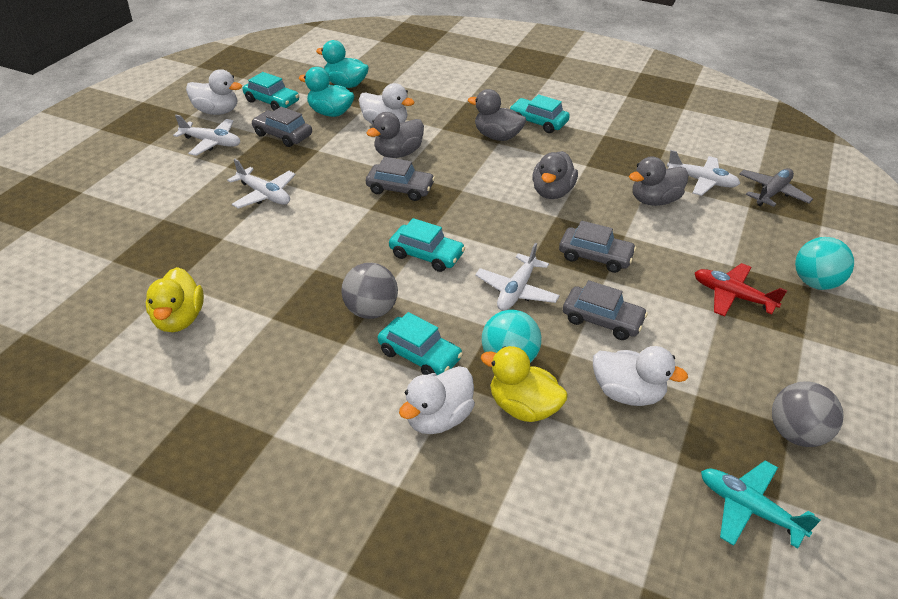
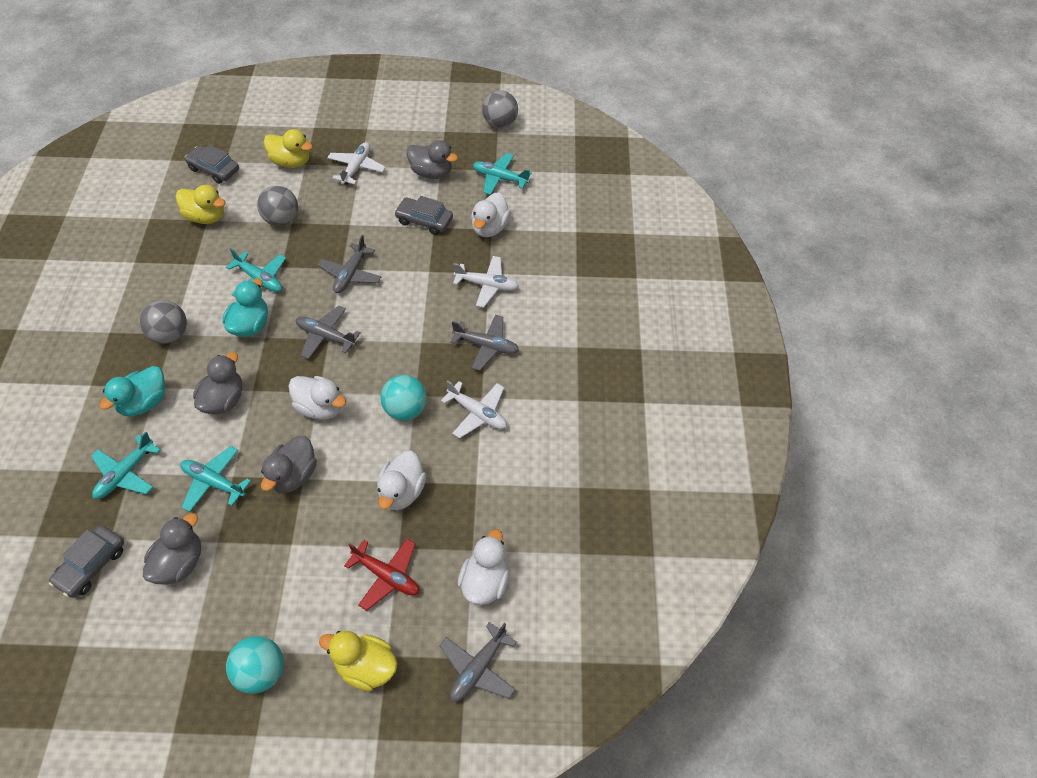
grey ball: 2 -> 3
grey car: 4 -> 3
grey plane: 1 -> 4
turquoise car: 4 -> 0
turquoise plane: 1 -> 4
white plane: 4 -> 3
yellow duck: 2 -> 3

